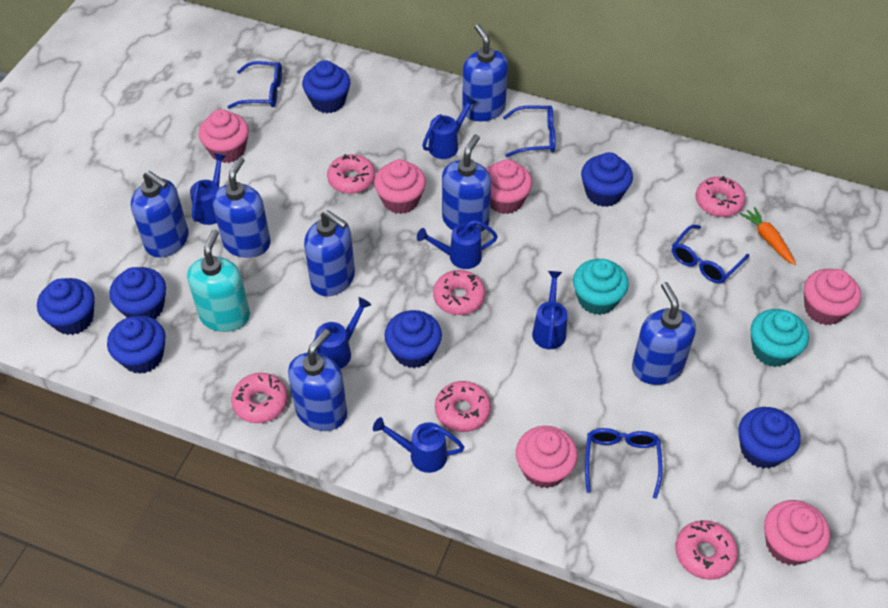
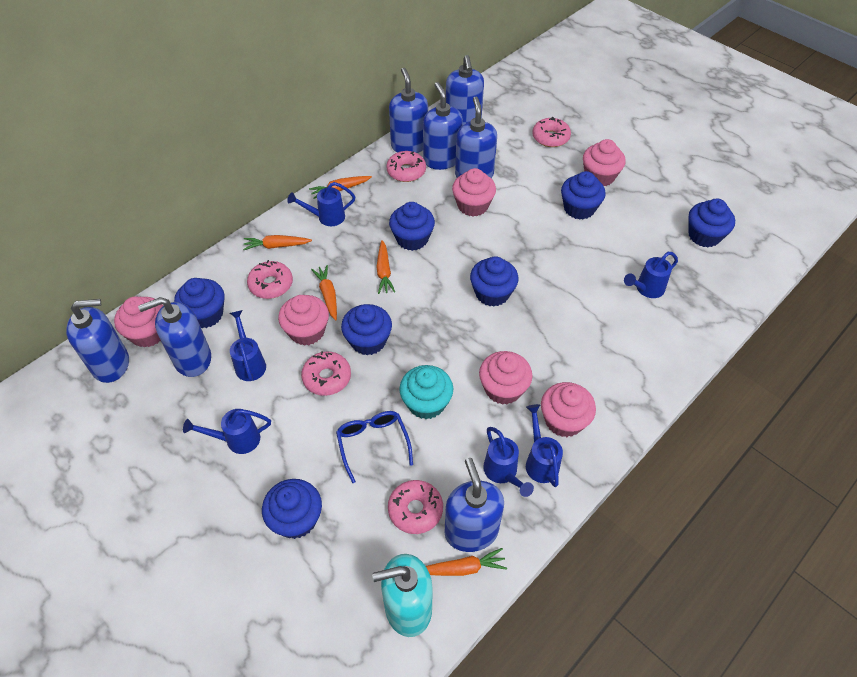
blue glasses: 4 -> 1
orange carrot: 1 -> 5
pink donut: 6 -> 5
turquoise cupcake: 2 -> 1

